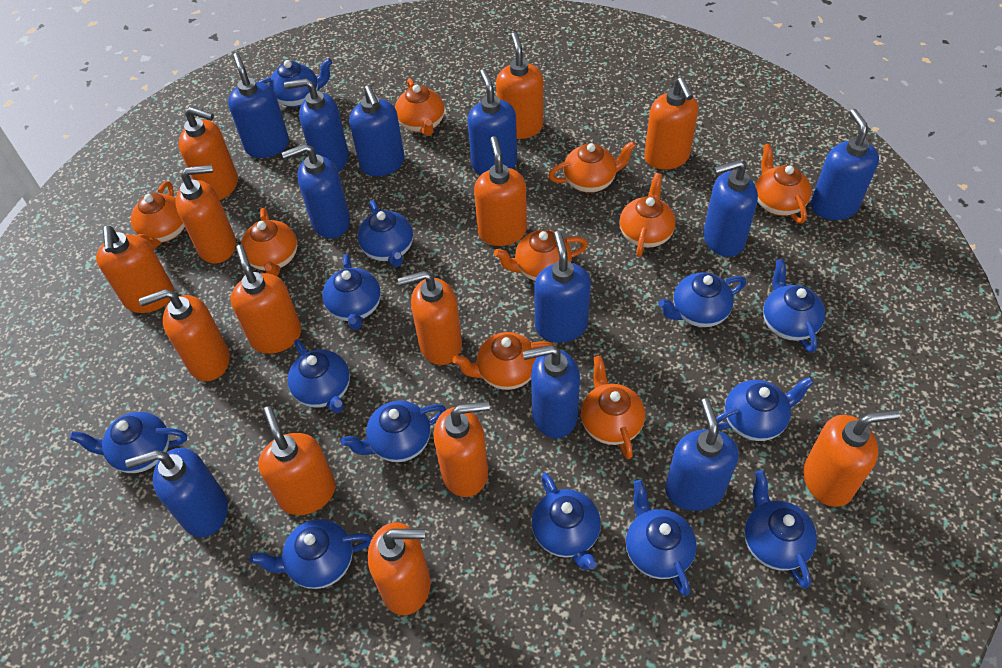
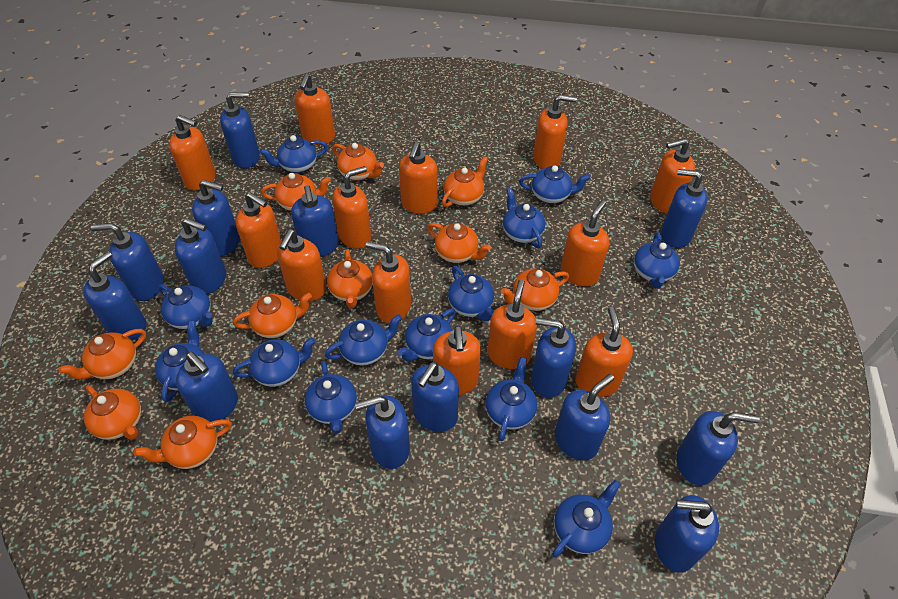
blue soap dispenser: 11 -> 14
orange teapot: 9 -> 10

